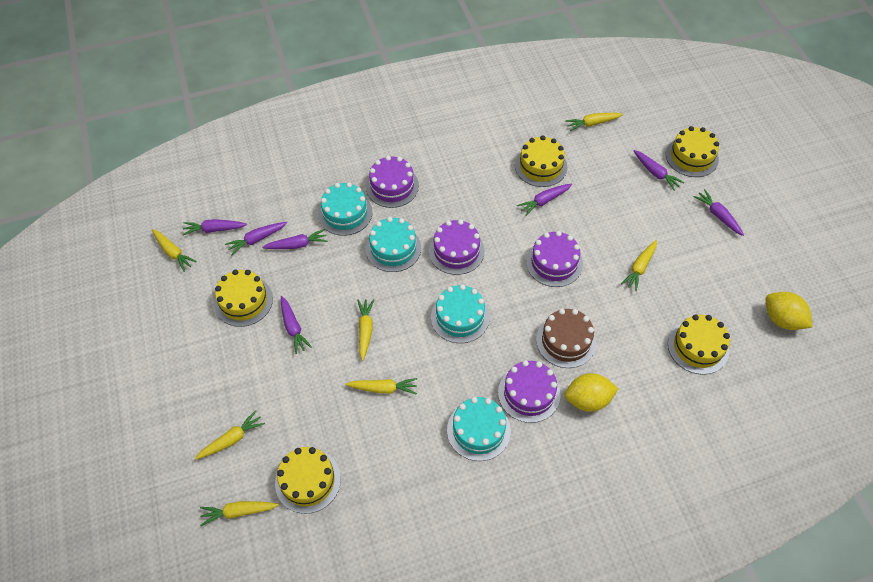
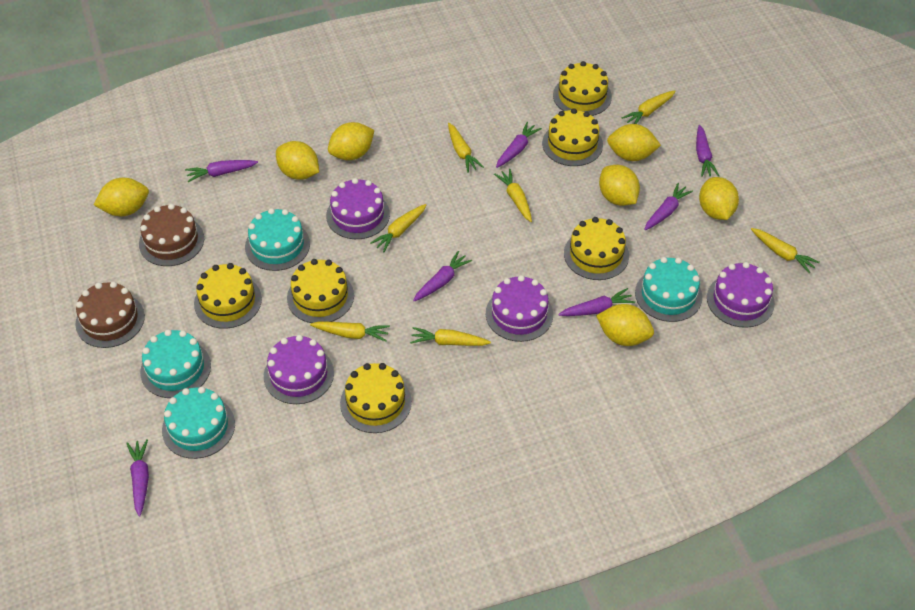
brown cake: 1 -> 2
yellow cake: 5 -> 6
yellow lemon: 2 -> 7

